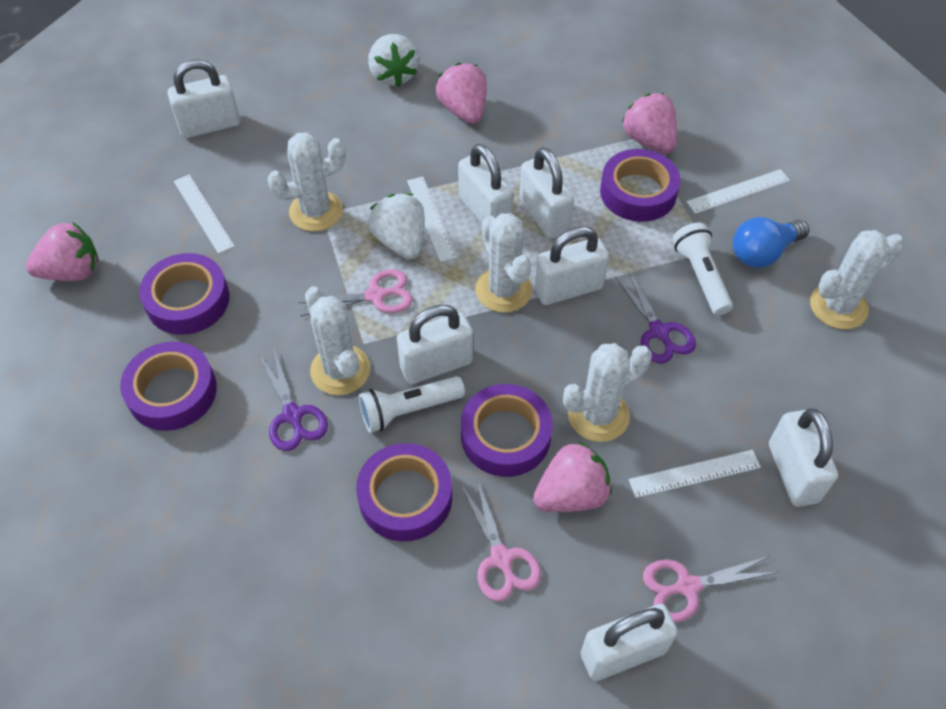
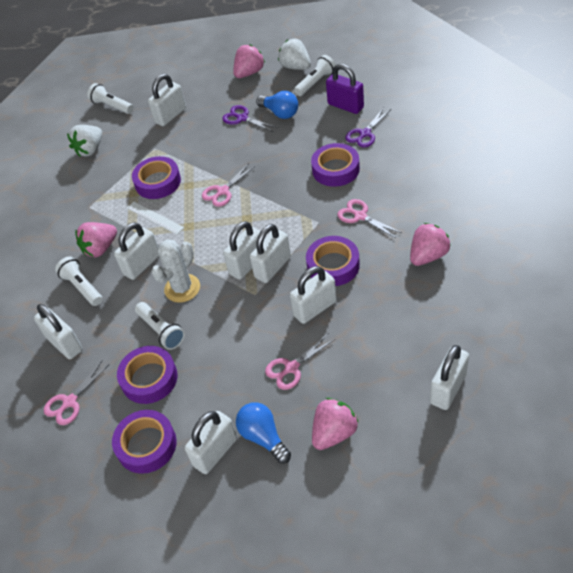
blue light bulb: 1 -> 2
pink scissors: 3 -> 4
purple padlock: 0 -> 1
white cactus: 5 -> 1
white flashlight: 2 -> 4
white padlock: 7 -> 8
white ruler: 4 -> 1

